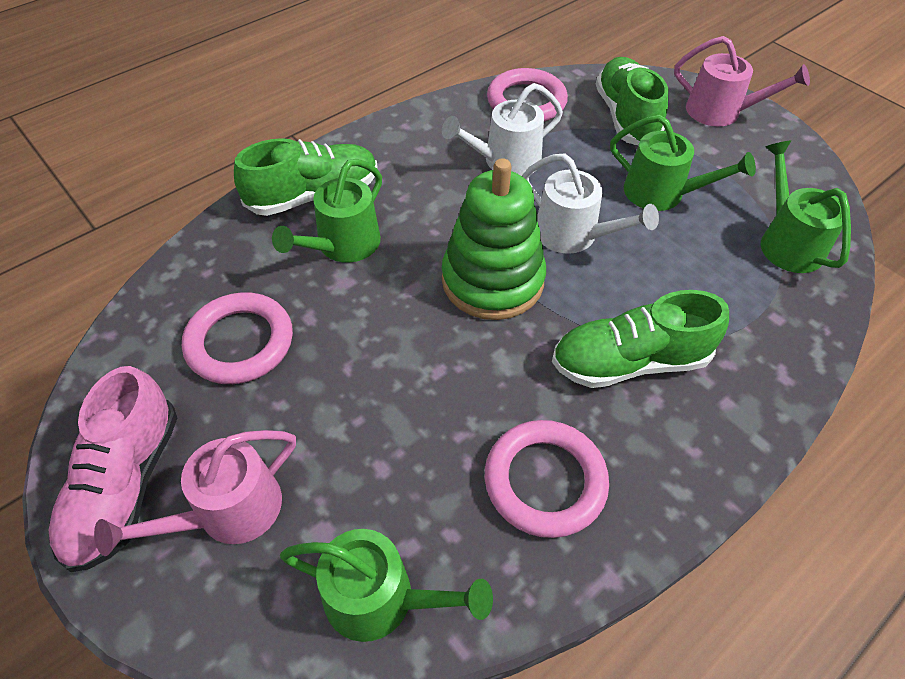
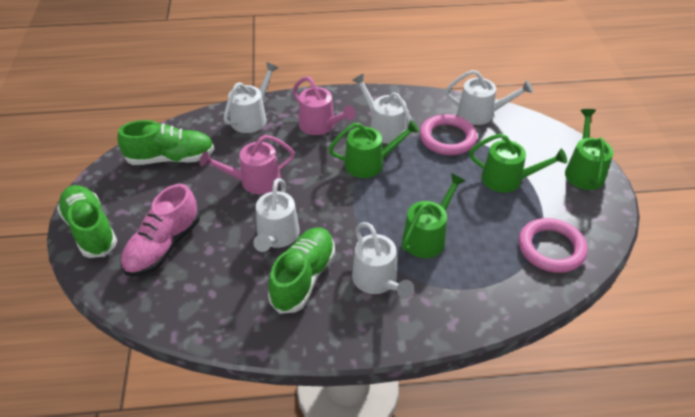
green stacking toy: 1 -> 0
pink ring: 3 -> 2
white watering can: 2 -> 5

